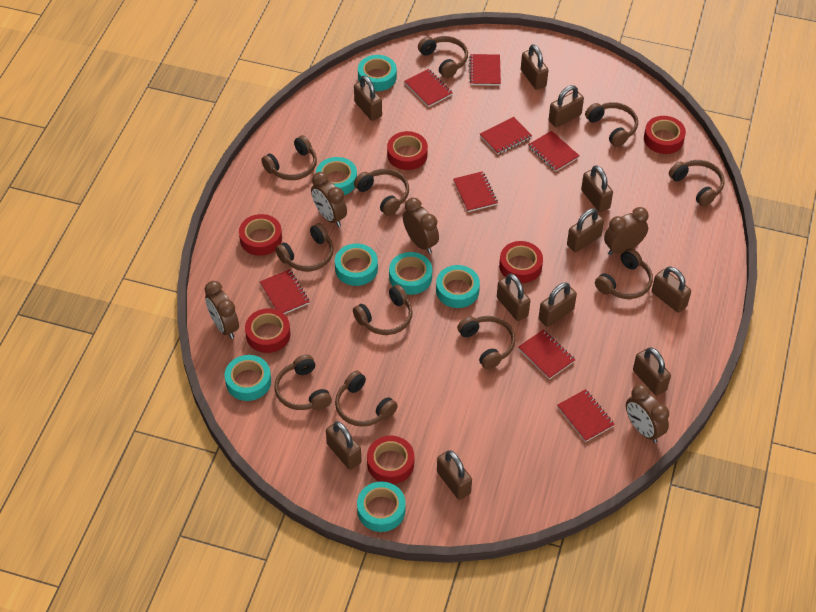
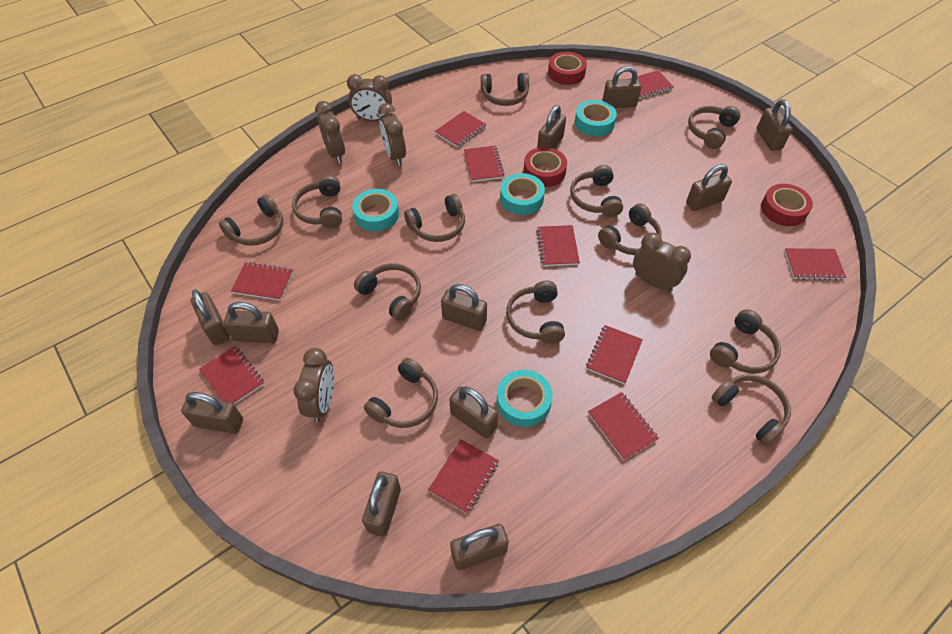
brown headphones: 11 -> 12
red notebook: 8 -> 10
red tape: 6 -> 3
turquoise tape: 7 -> 4

